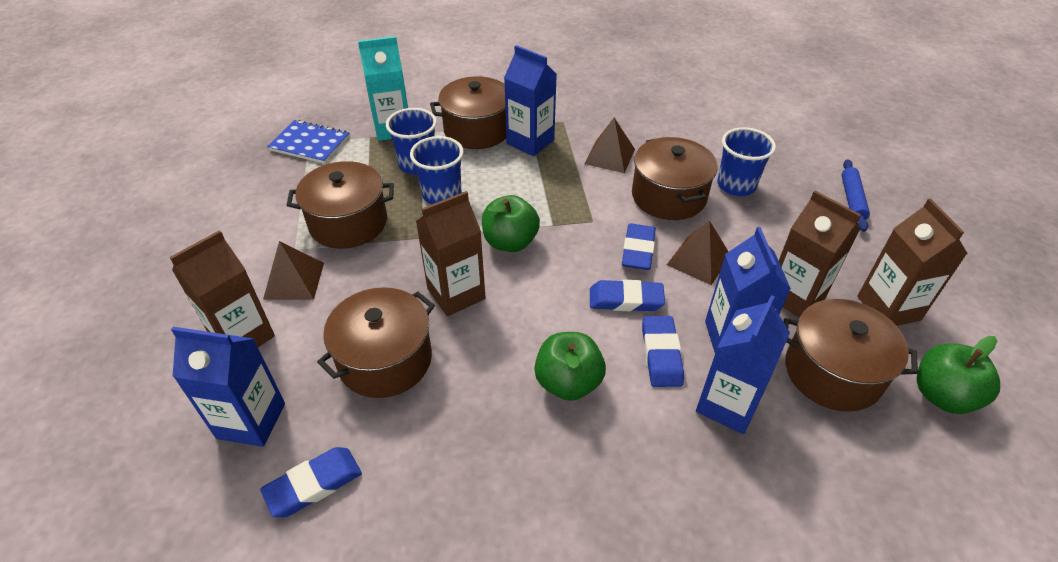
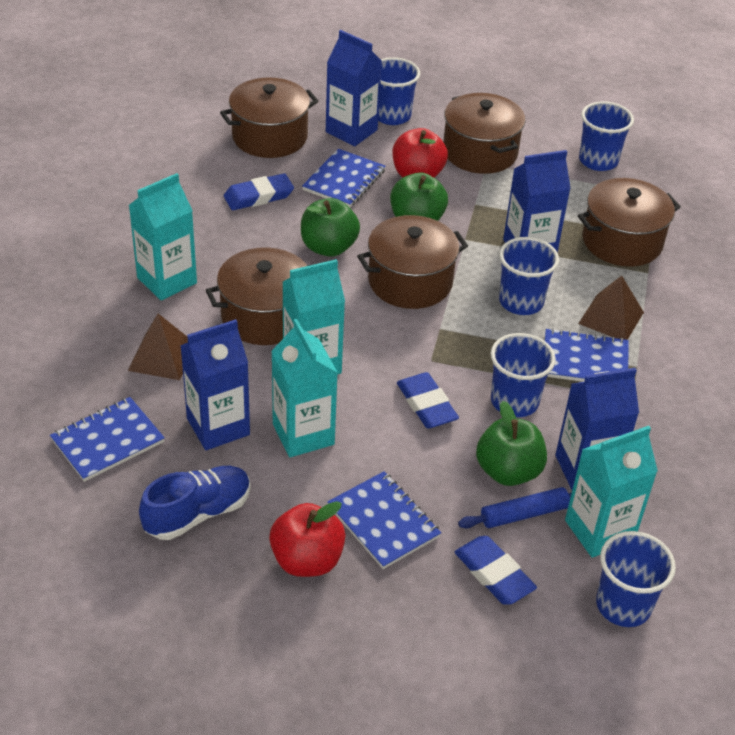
blue cup: 3 -> 5
blue eraser: 4 -> 3
blue notebook: 1 -> 4
blue shoe: 0 -> 1
brown carton: 4 -> 0
brown pyramid: 3 -> 2
red apple: 0 -> 2
turquoise carton: 1 -> 4

